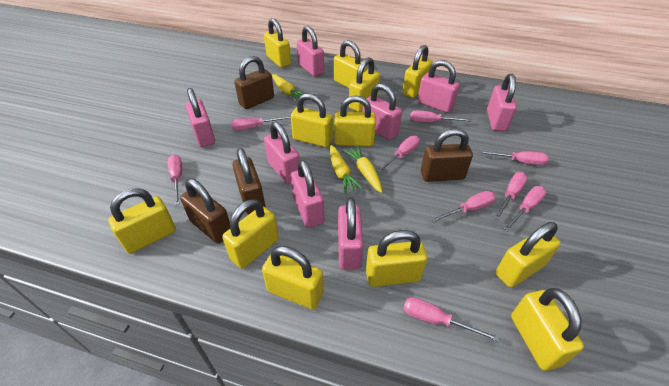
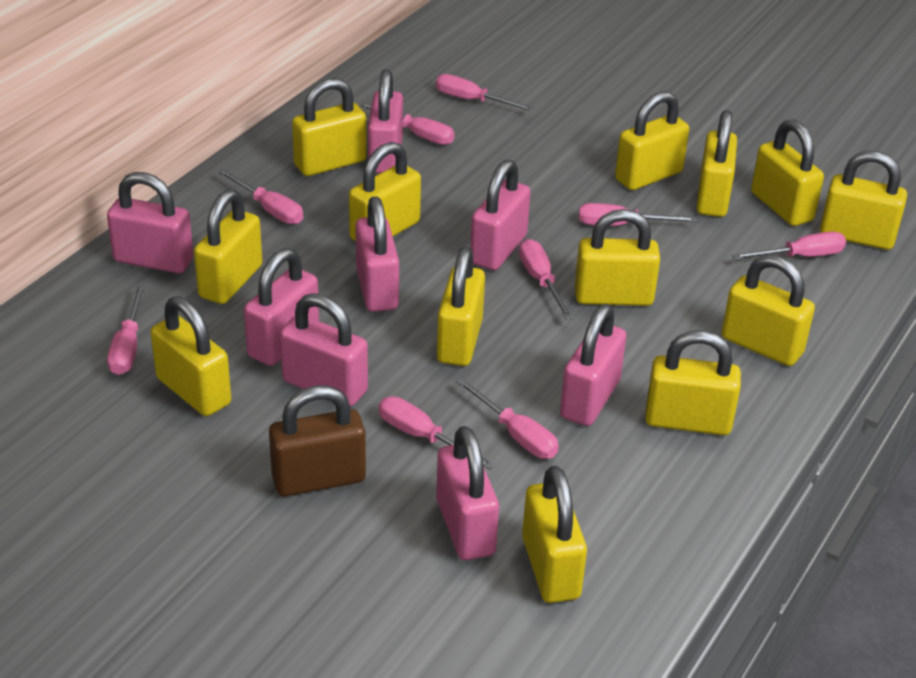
brown padlock: 4 -> 1
yellow carrot: 3 -> 0
yellow padlock: 12 -> 13

